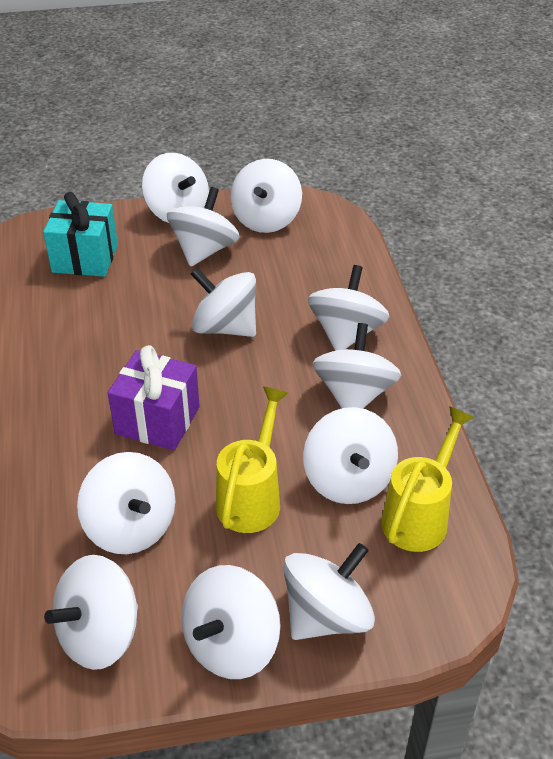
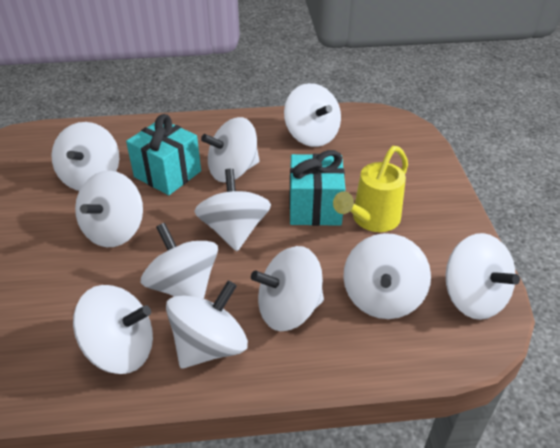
purple gift: 1 -> 0
turquoise gift: 1 -> 2
yellow watering can: 2 -> 1

